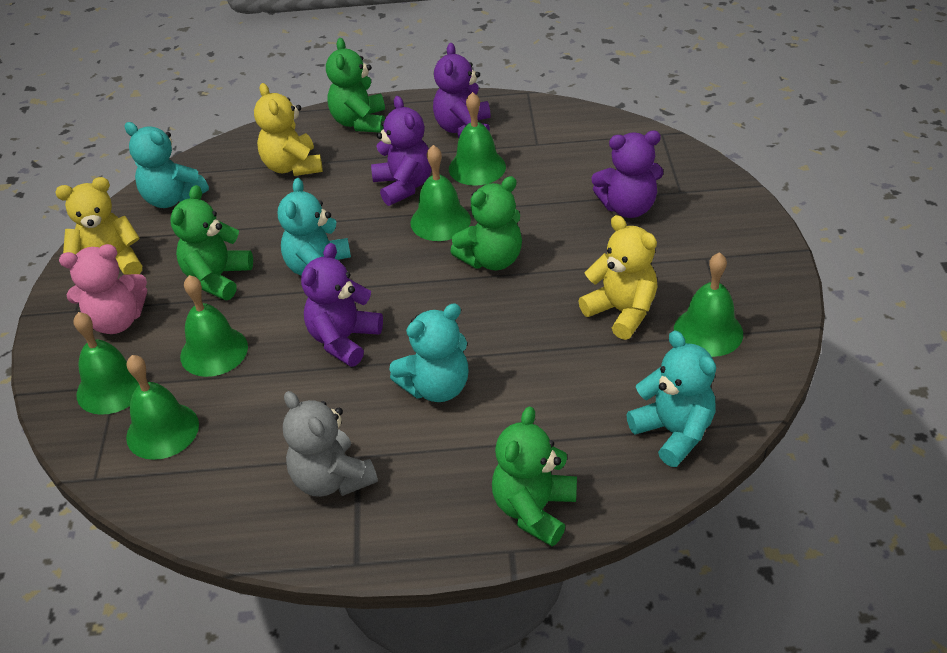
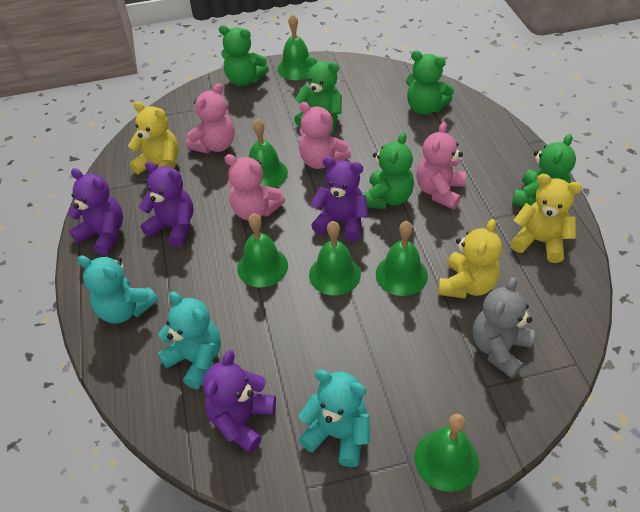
green teddy bear: 4 -> 5
pink teddy bear: 1 -> 4
turquoise teddy bear: 4 -> 3

